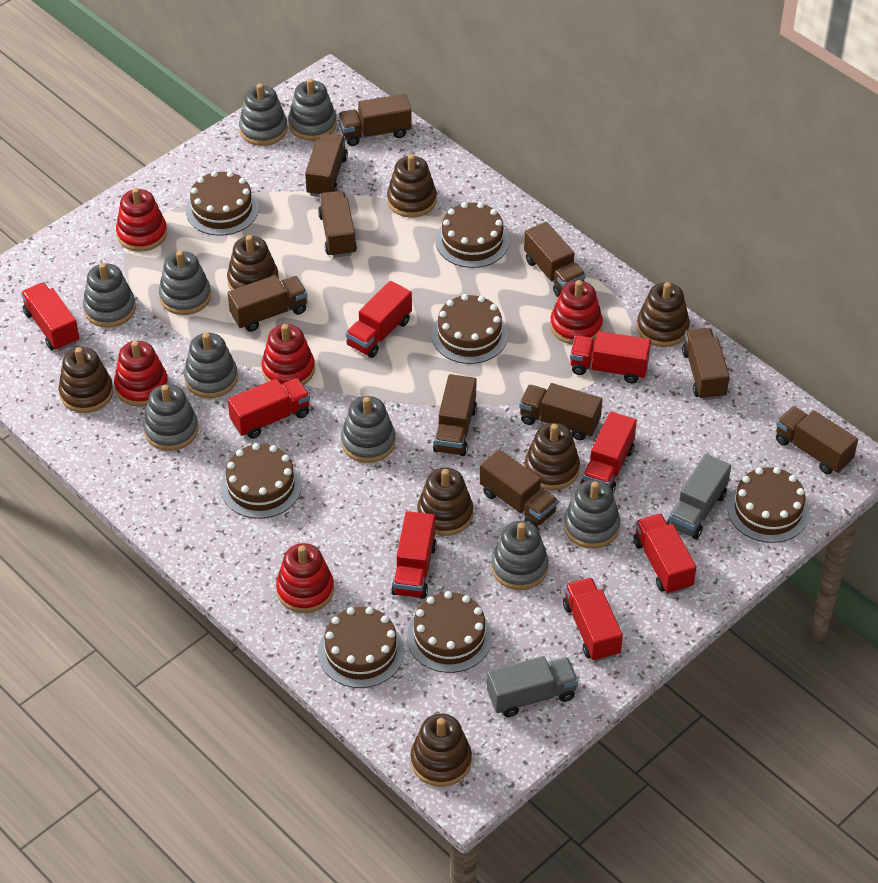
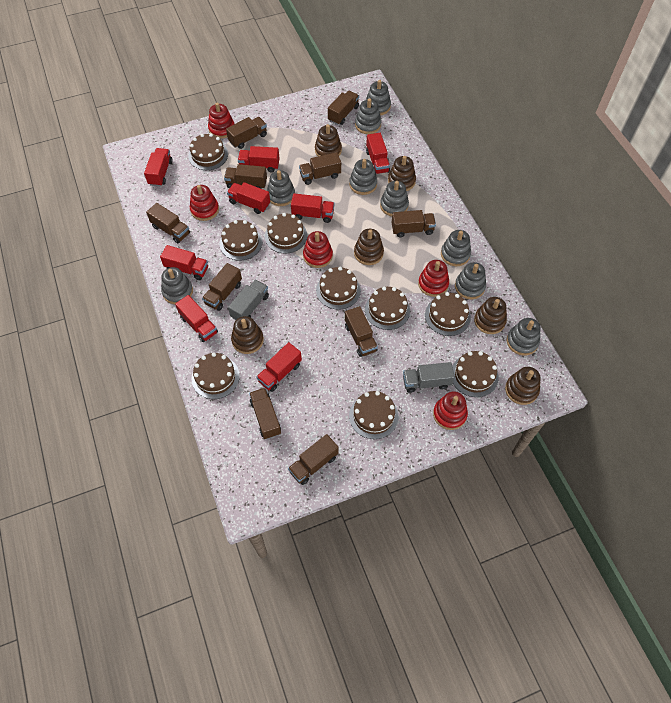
brown cake: 7 -> 9
brown stacking toy: 7 -> 6

